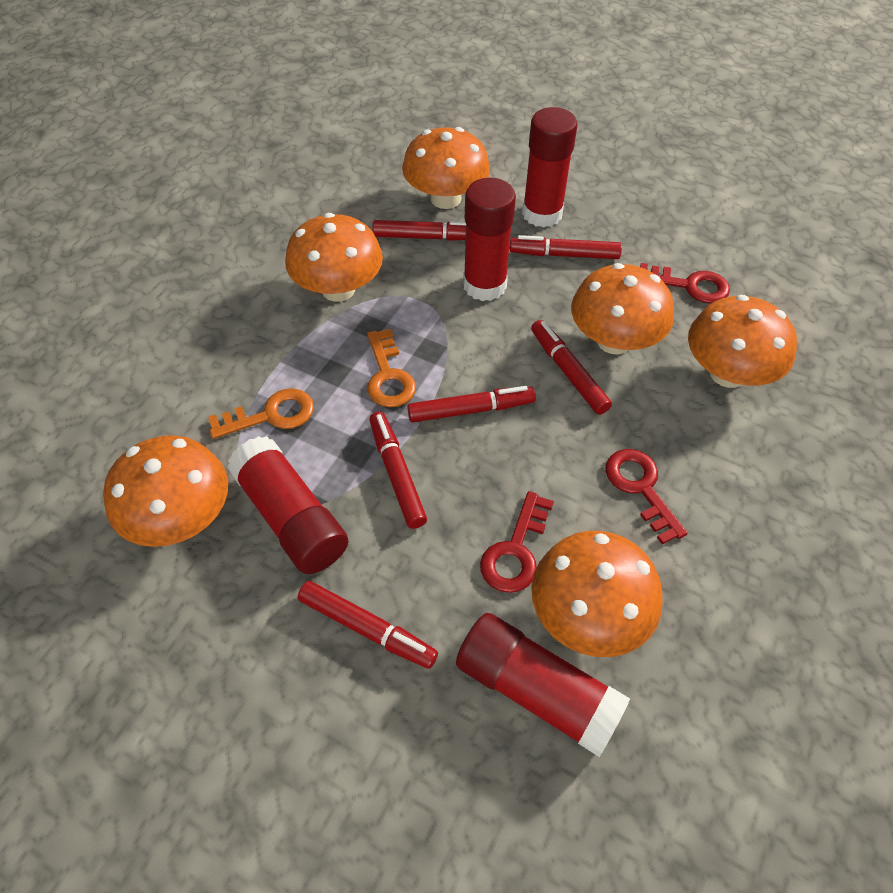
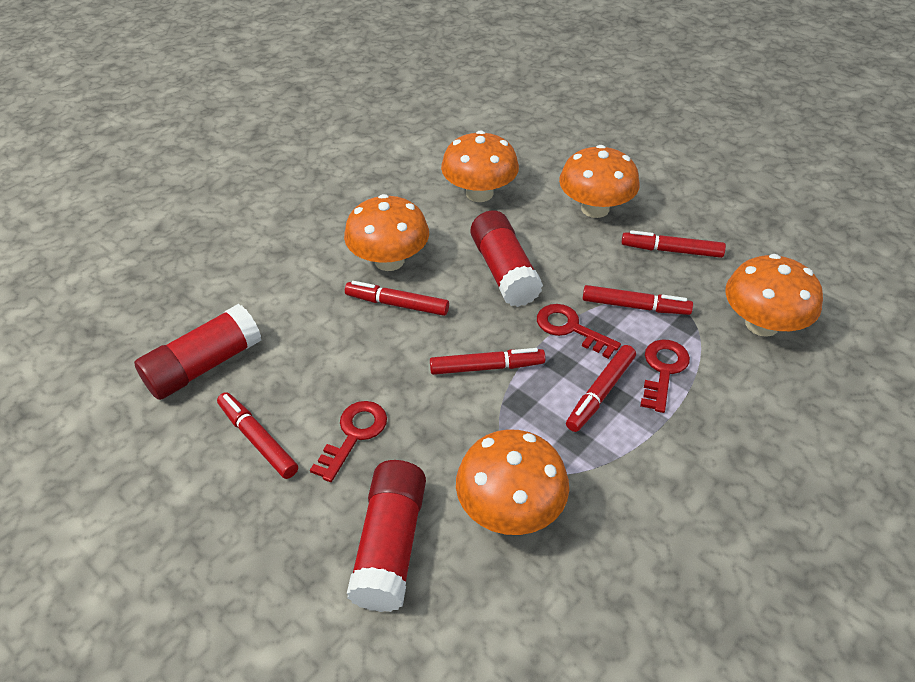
orange key: 2 -> 0
orange mushroom: 6 -> 5
red glue stick: 4 -> 3

